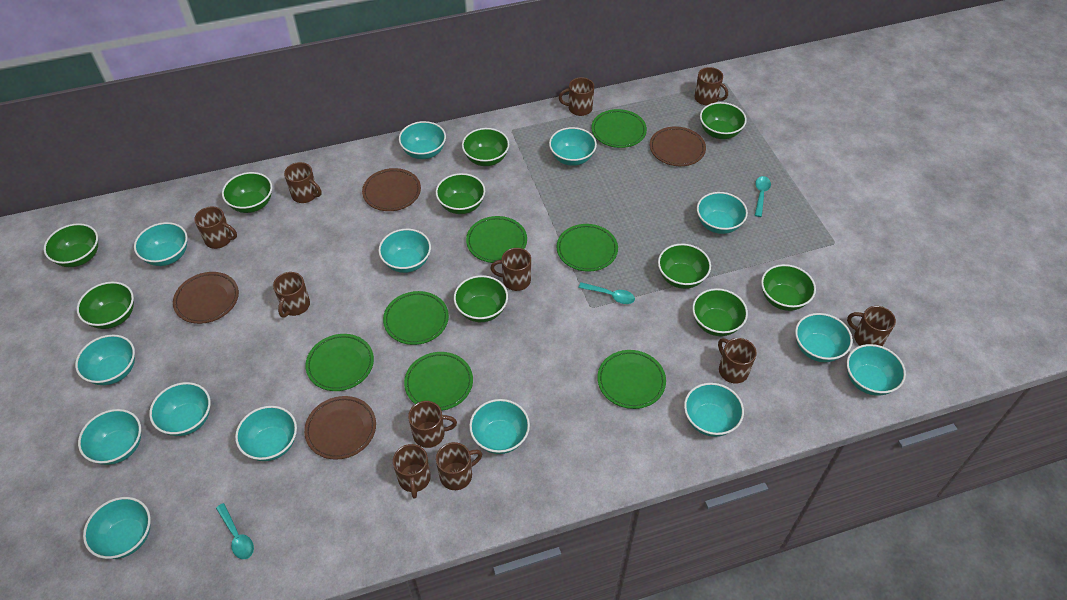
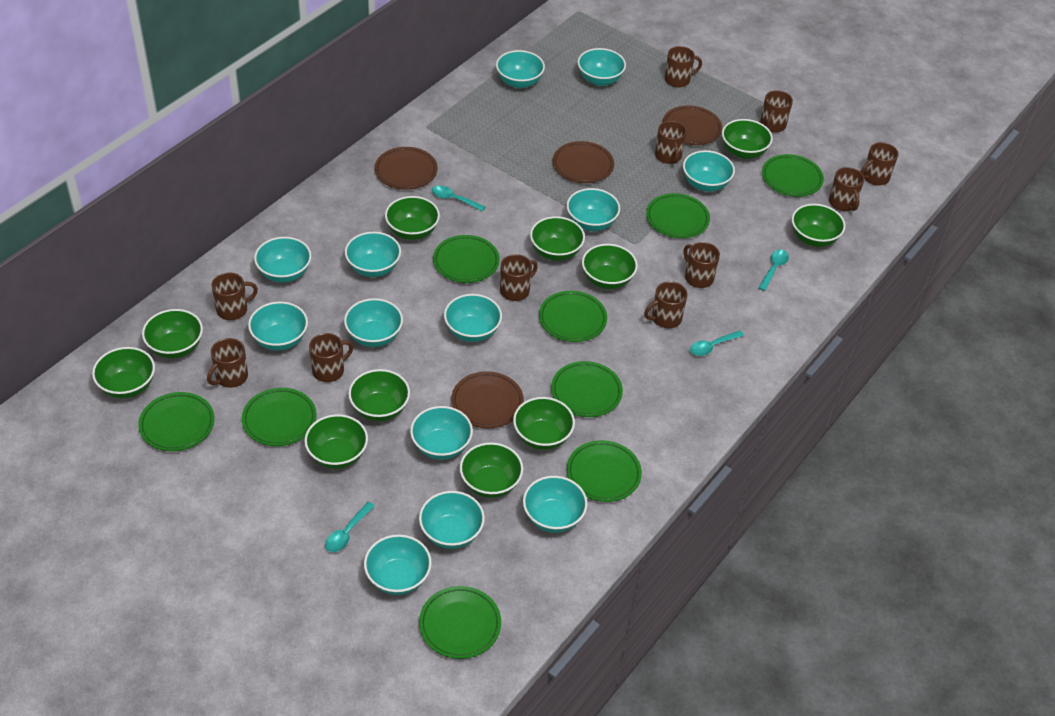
green bowl: 10 -> 11
green plate: 7 -> 9
turquoise bowl: 14 -> 13
turquoise spoon: 3 -> 4

